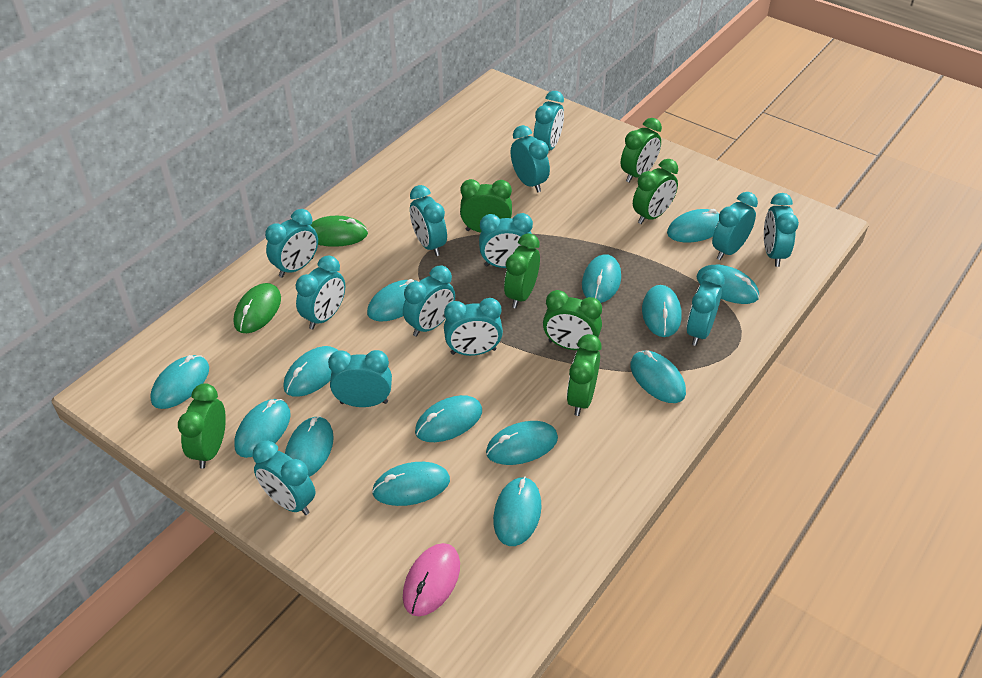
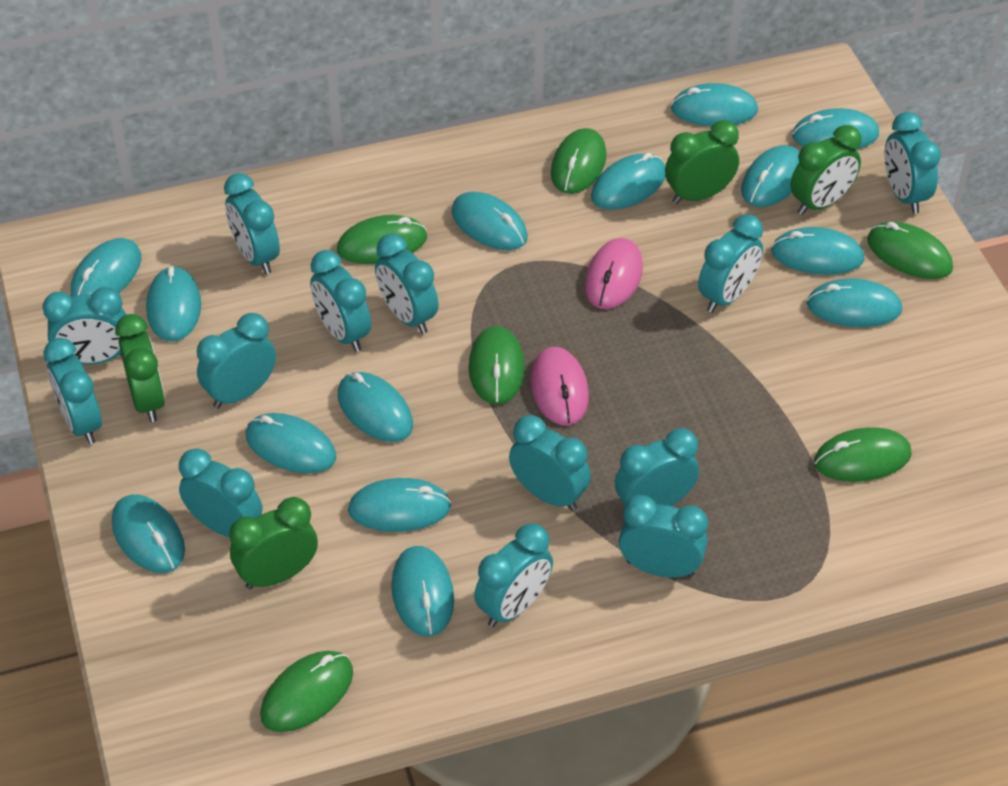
green clock: 7 -> 4
green mouse: 2 -> 6
pink mouse: 1 -> 2

